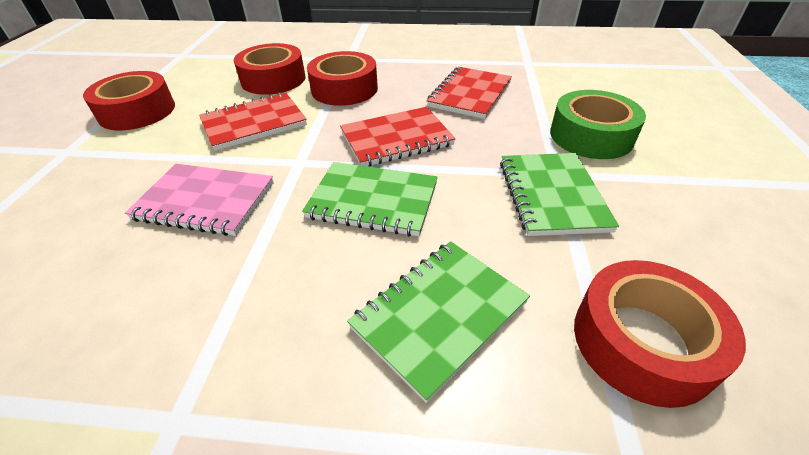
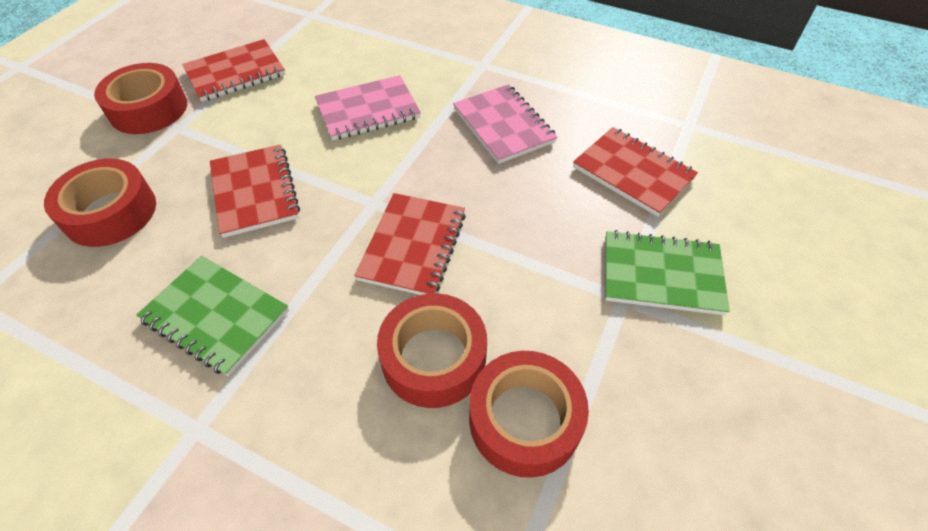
green notebook: 3 -> 2
green tape: 1 -> 0
pink notebook: 1 -> 2
red notebook: 3 -> 4

